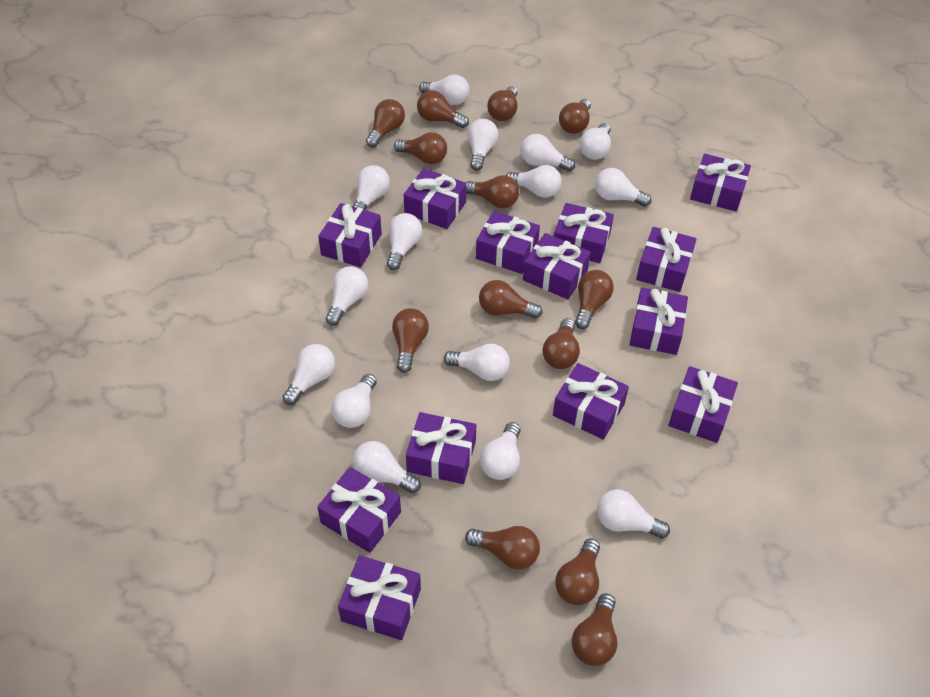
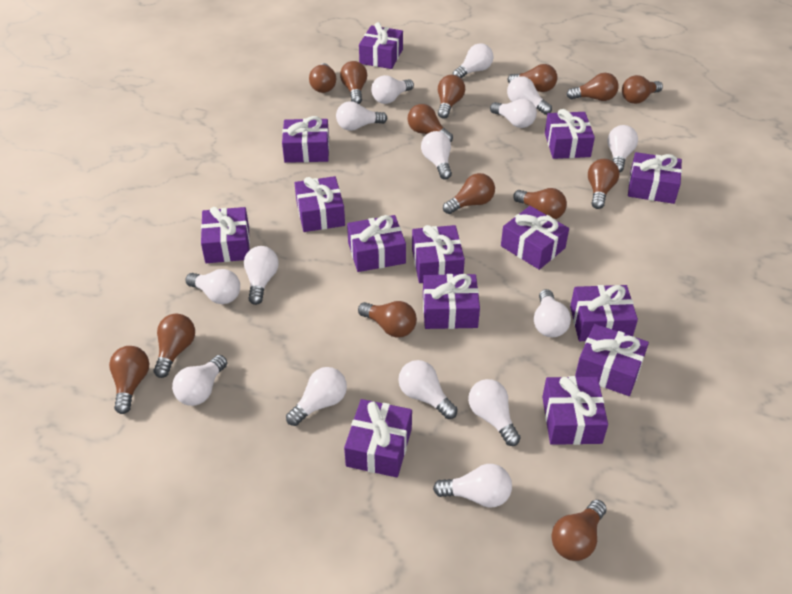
brown light bulb: 13 -> 14
purple gift: 13 -> 14

